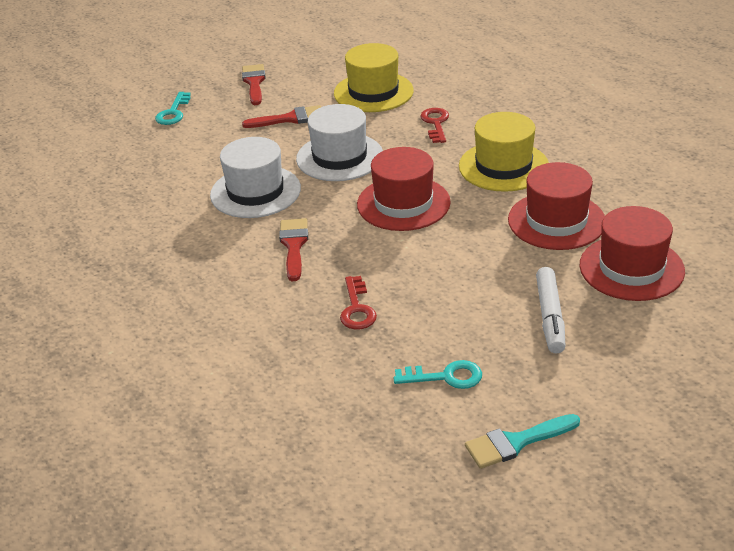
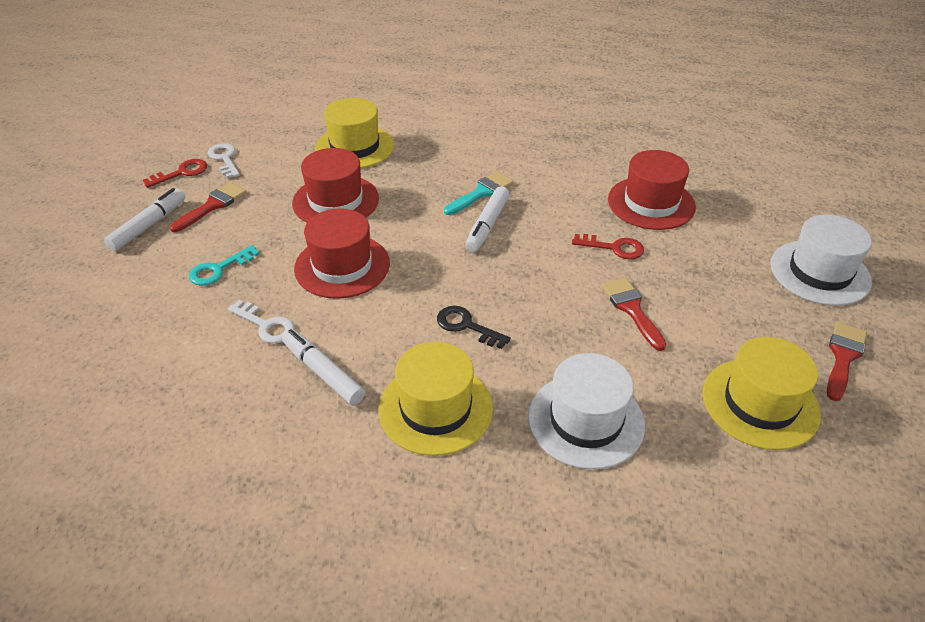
black key: 0 -> 1
turquoise key: 2 -> 1
white key: 0 -> 2
white marker: 1 -> 3
yellow hat: 2 -> 3

